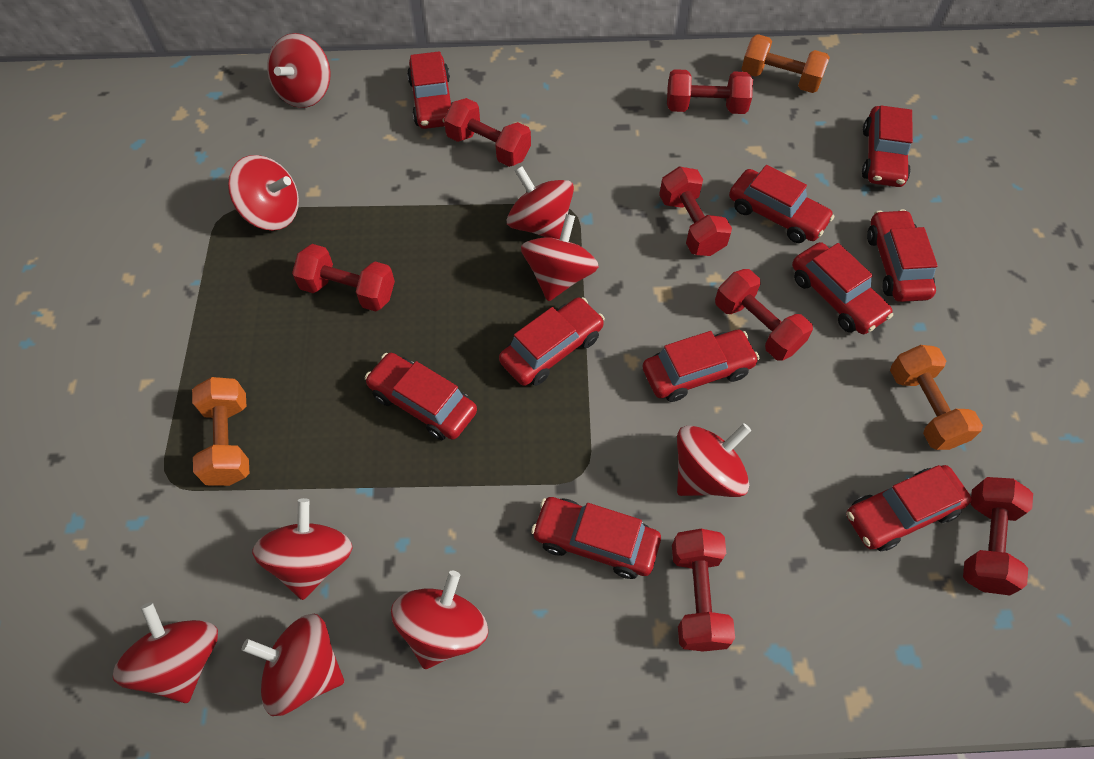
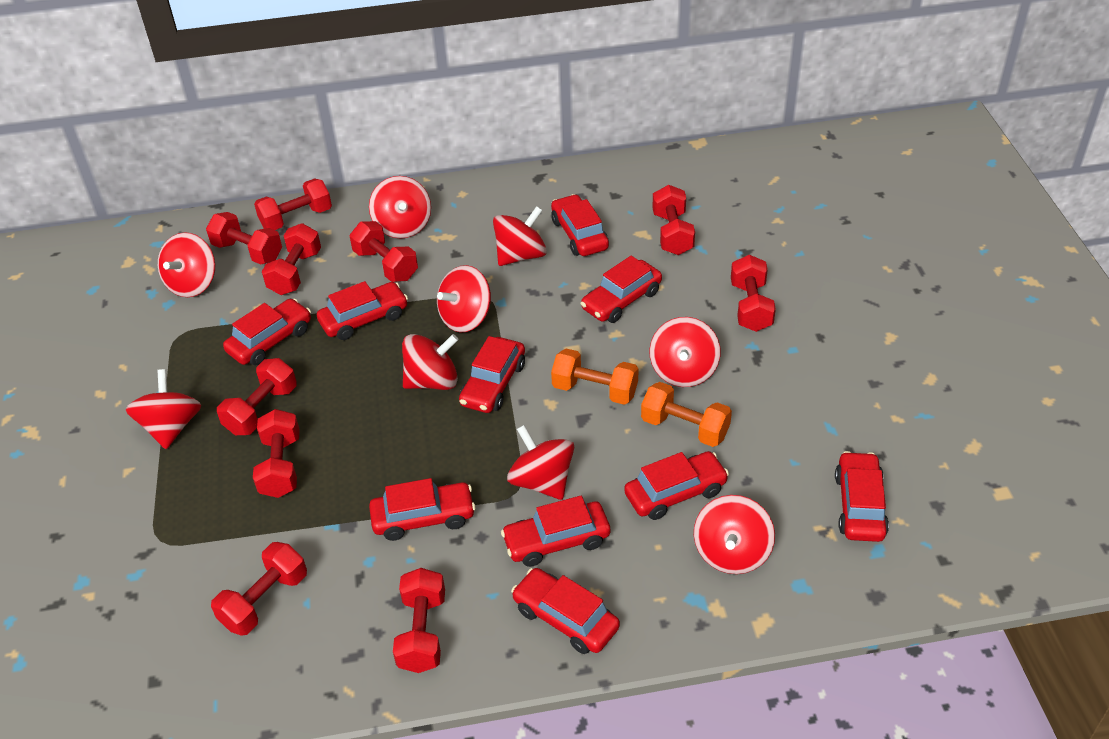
orange dumbbell: 3 -> 2
red dumbbell: 7 -> 10

